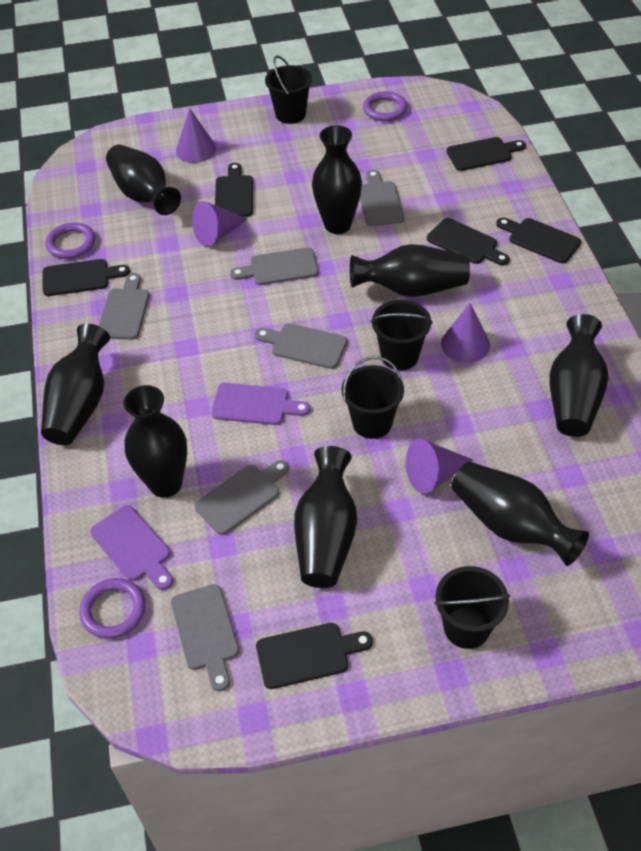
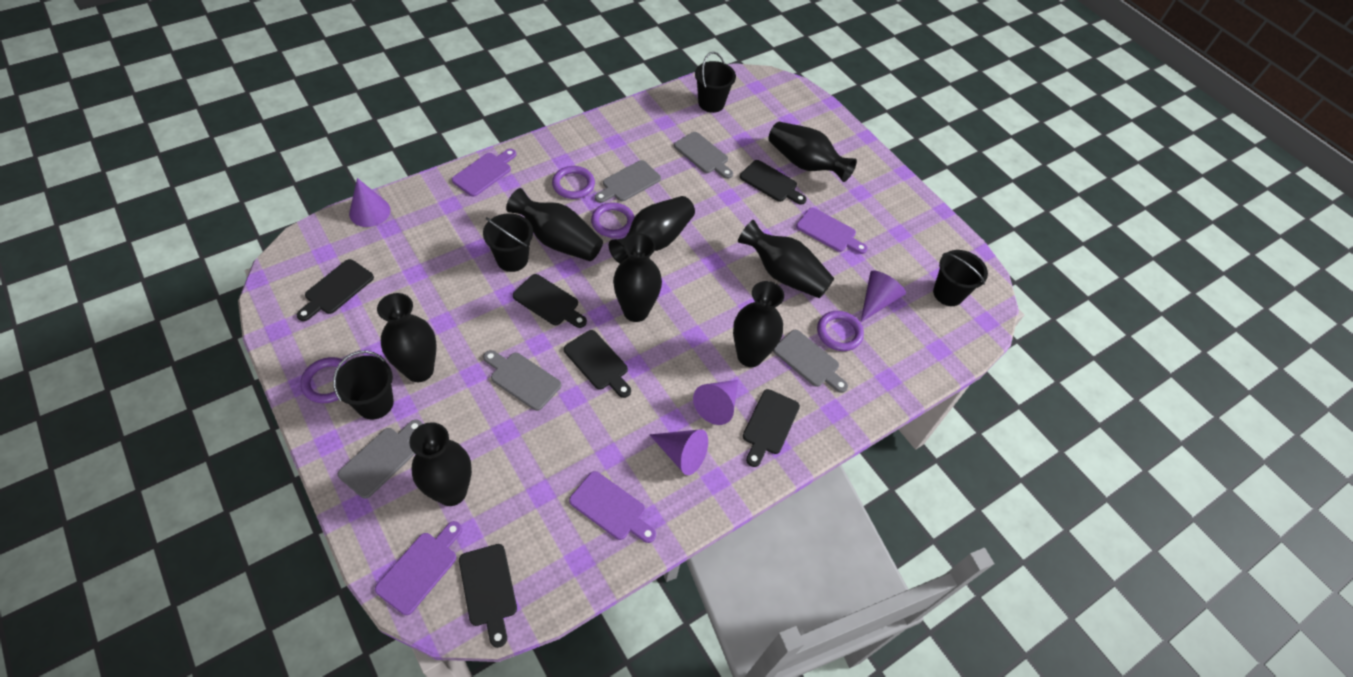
grey cutting board: 6 -> 5
purple cutting board: 2 -> 4
purple ring: 3 -> 4

